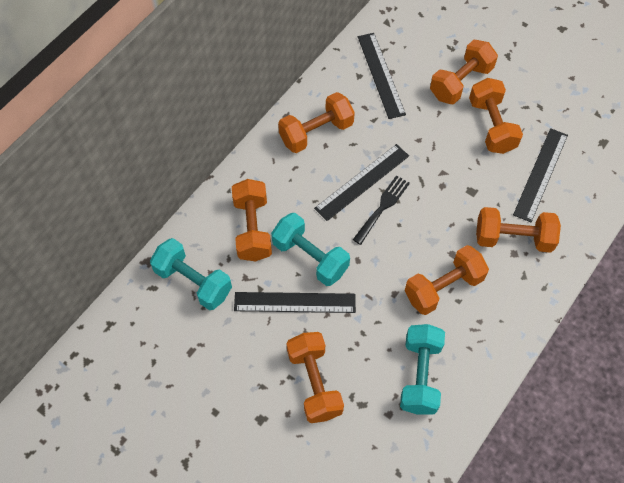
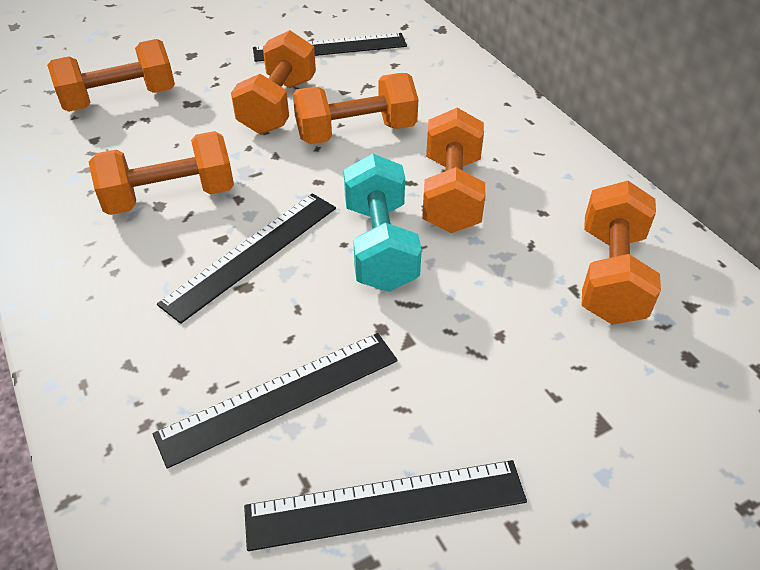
black fork: 1 -> 0
orange dumbbell: 7 -> 6
turquoise dumbbell: 3 -> 1

